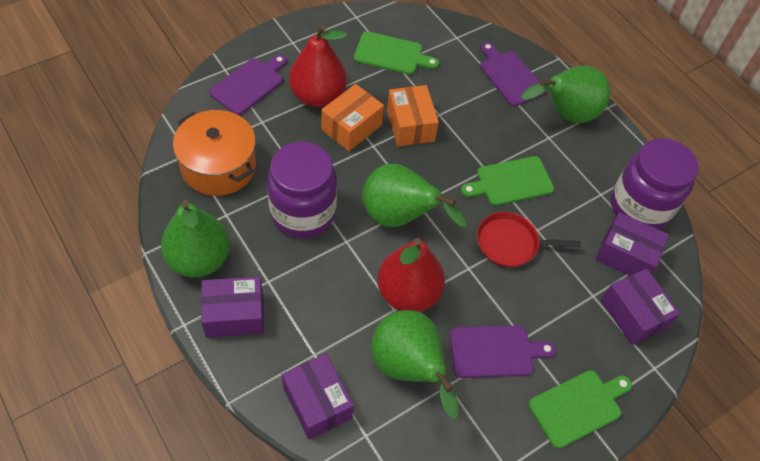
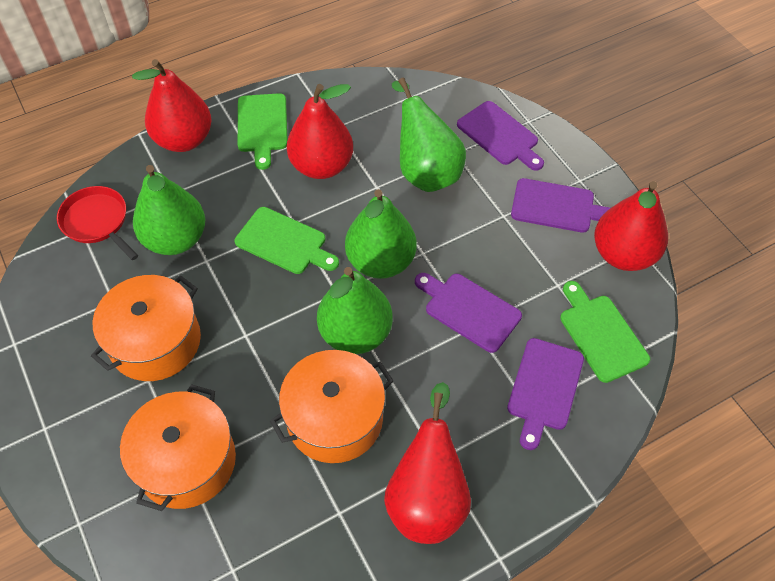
orange box: 2 -> 0
orange pot: 1 -> 3
purple box: 4 -> 0
purple cutting board: 3 -> 4
purple jar: 2 -> 0
red pear: 2 -> 4

